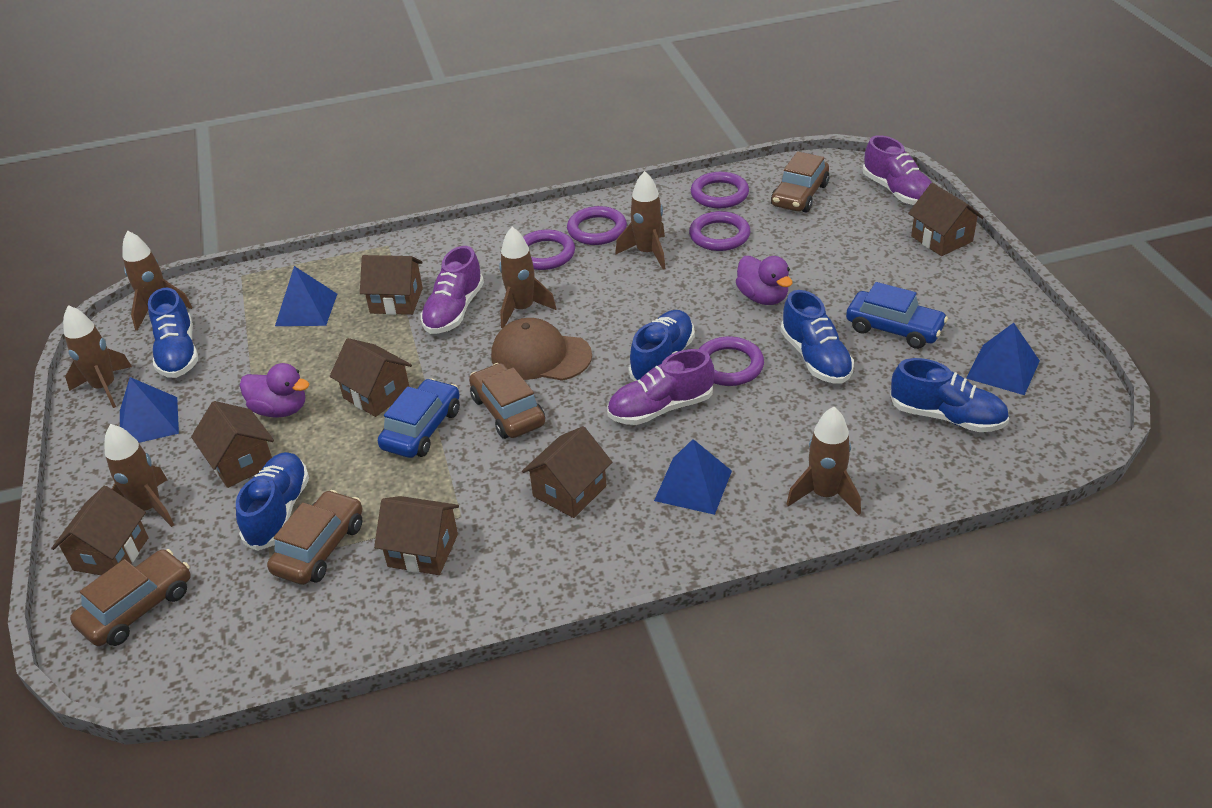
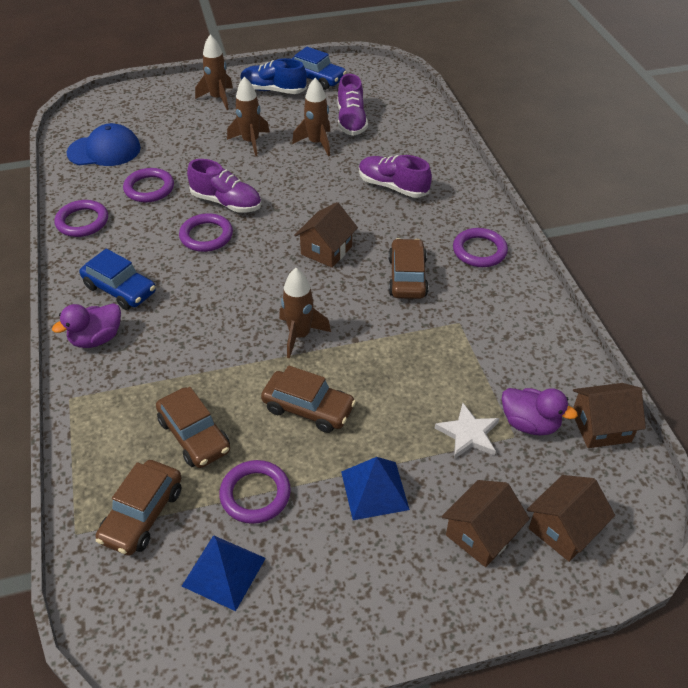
blue cap: 0 -> 1
blue pyramid: 4 -> 2
blue shoe: 5 -> 1
brown cap: 1 -> 0
brown house: 7 -> 4
brown rocket: 6 -> 4
white star: 0 -> 1

